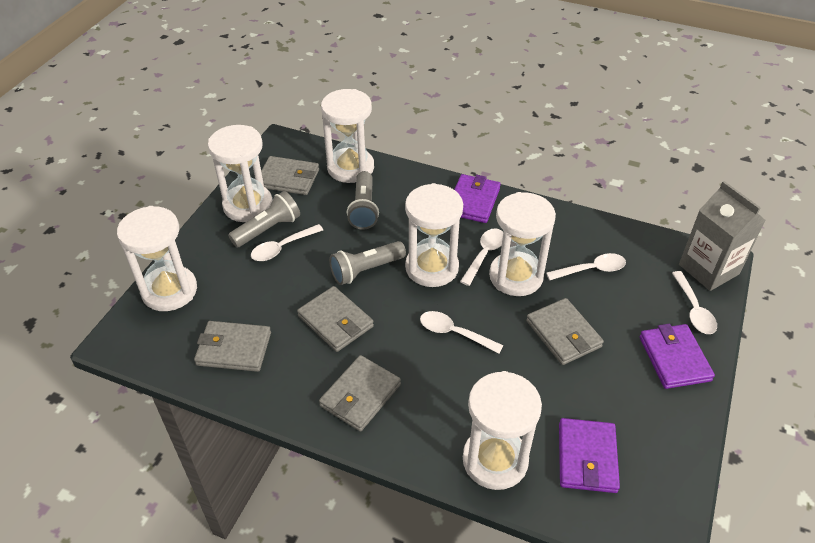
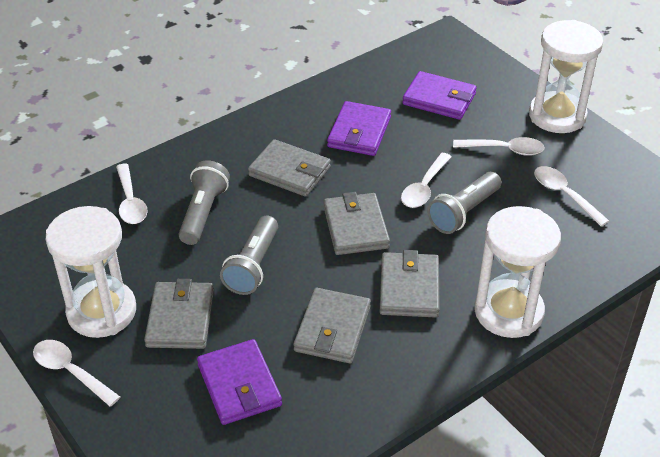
grey carton: 1 -> 0
white hourglass: 6 -> 3

